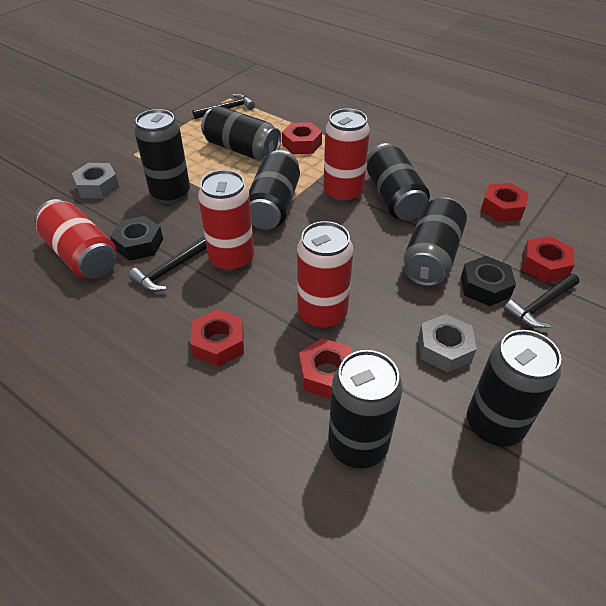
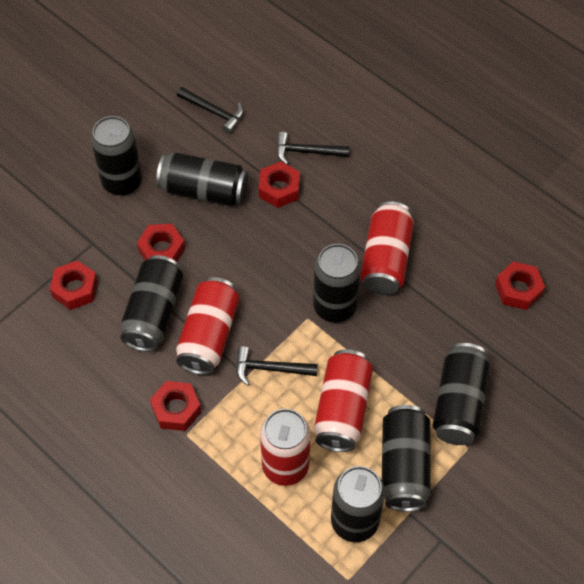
black nut: 2 -> 0
grey nut: 2 -> 0

